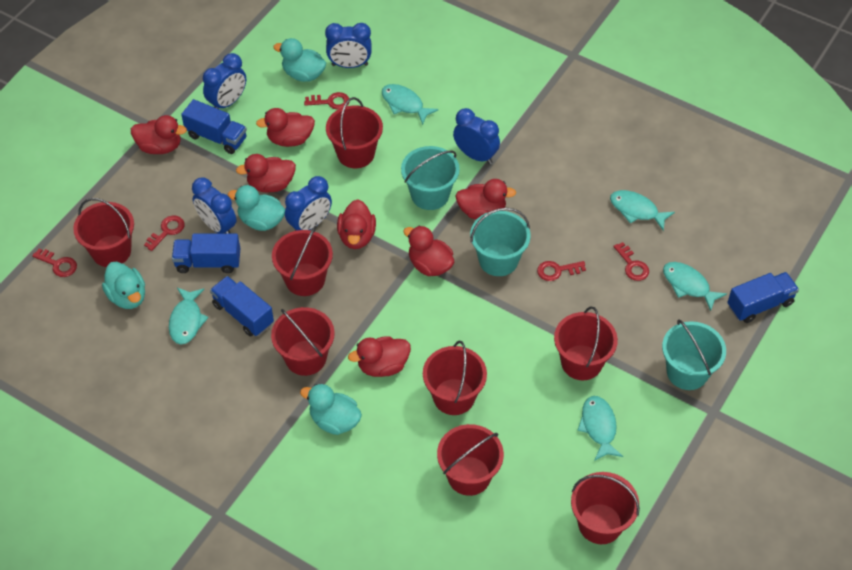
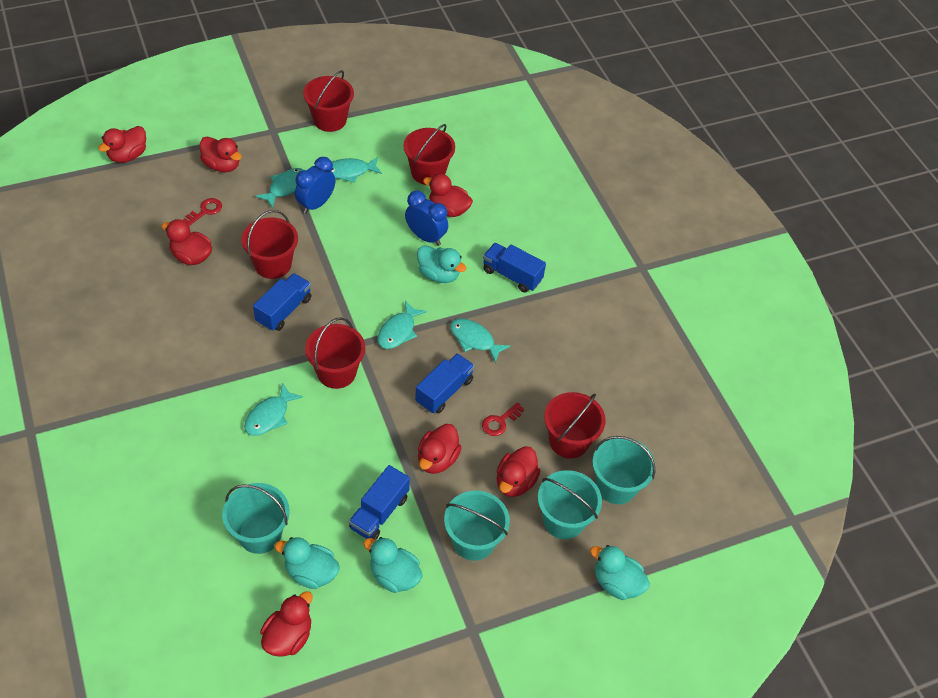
blue clock: 5 -> 2
red bucket: 8 -> 5
red key: 5 -> 2
turquoise bucket: 3 -> 4

